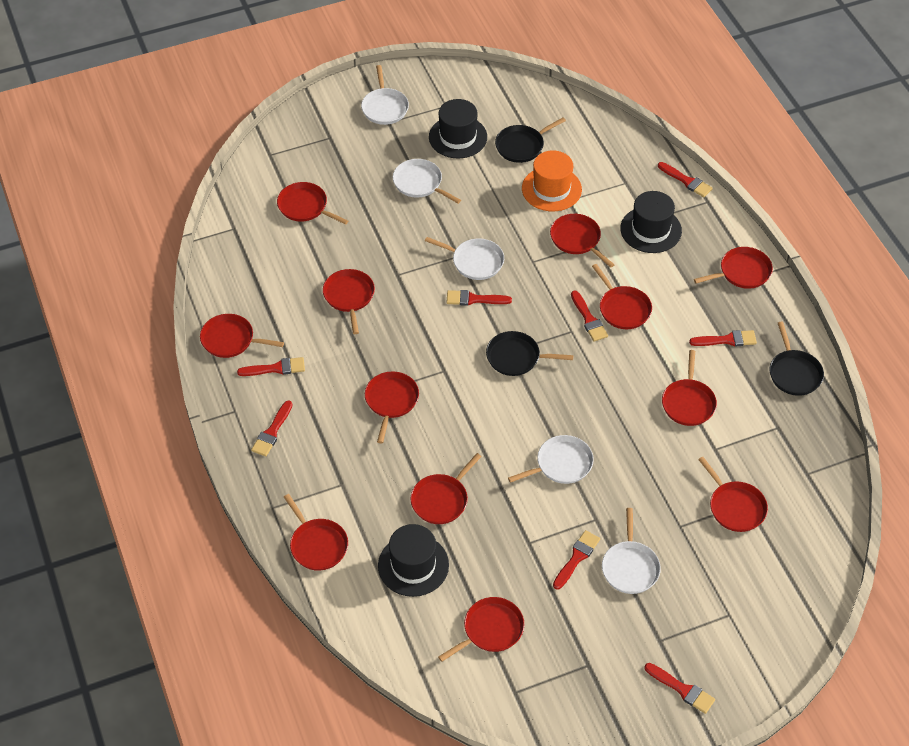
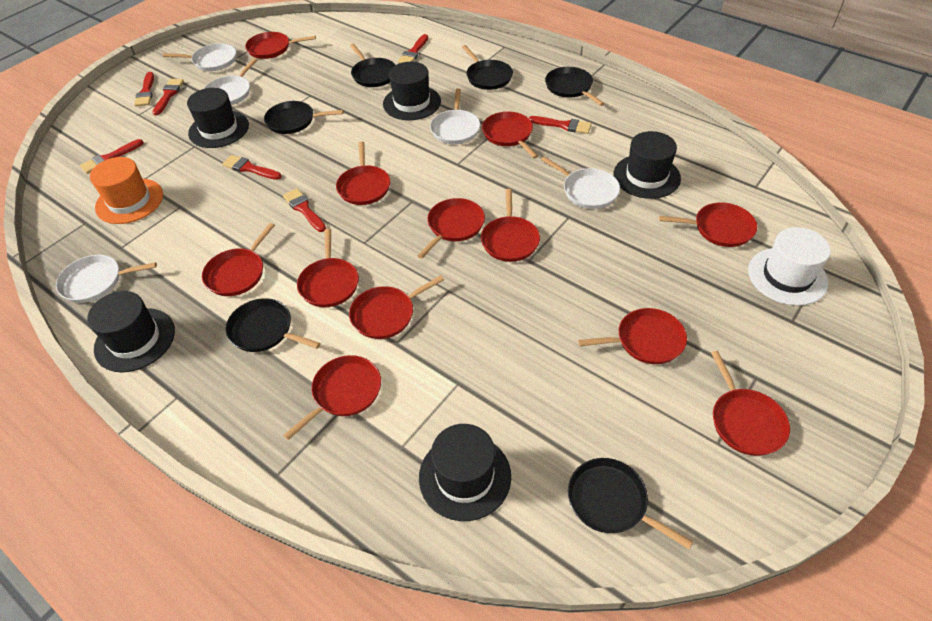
black hat: 3 -> 5
black pan: 3 -> 6
red brush: 8 -> 7
white hat: 0 -> 1

